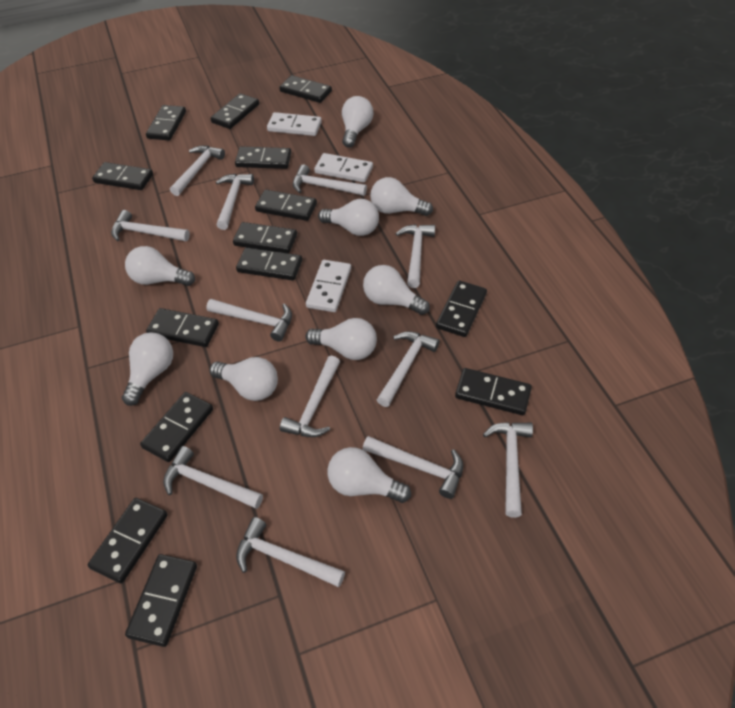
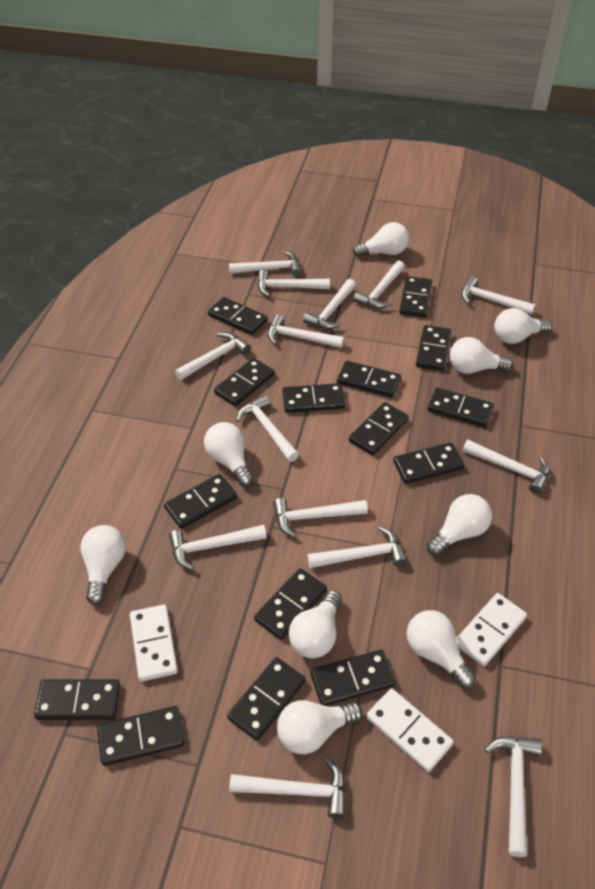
black domino: 14 -> 15
white hammer: 12 -> 14

